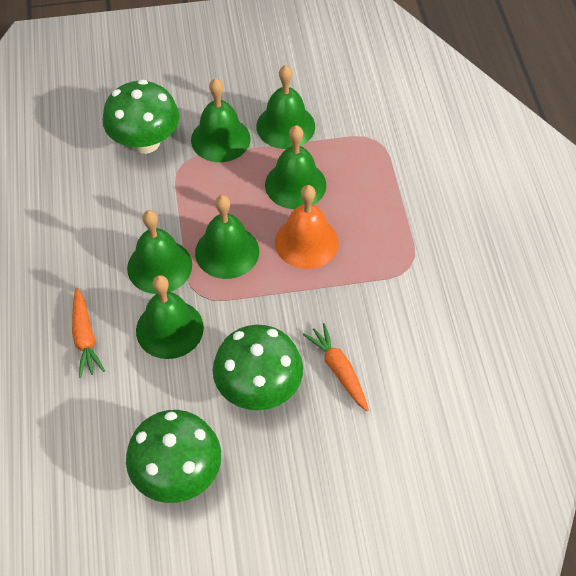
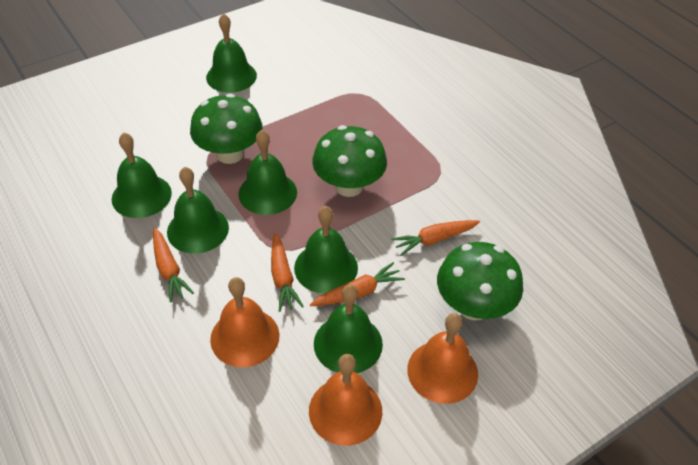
orange bell: 1 -> 3
orange carrot: 2 -> 4

